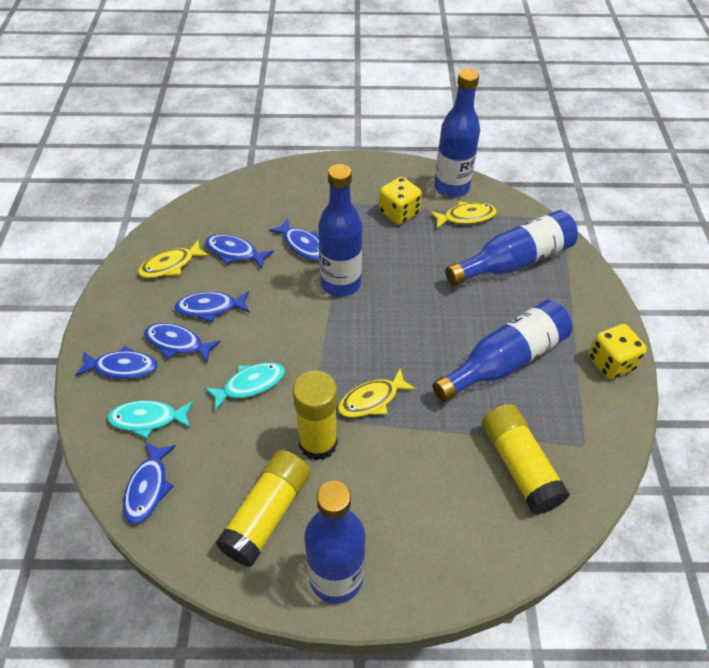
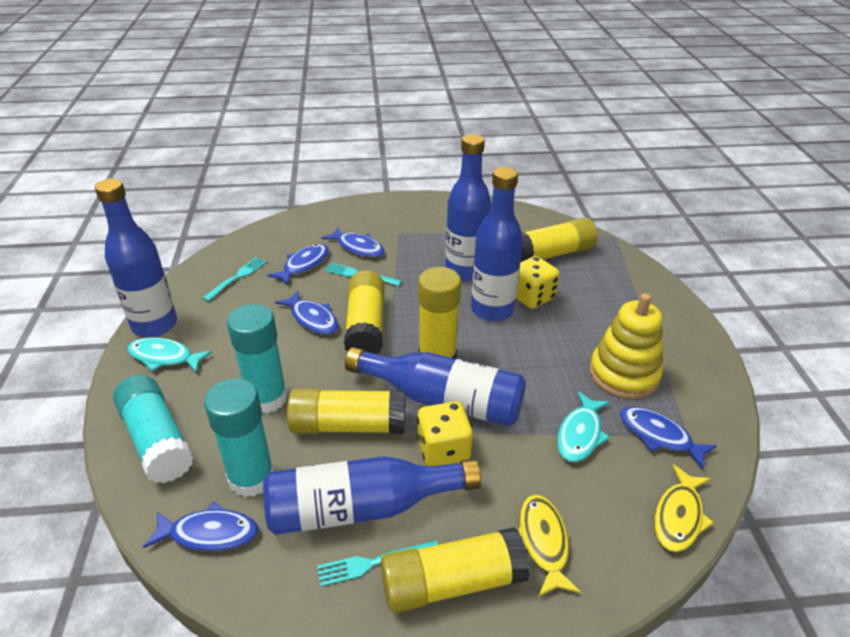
blue fish: 6 -> 5
turquoise fork: 0 -> 3
turquoise glue stick: 0 -> 3
yellow fish: 3 -> 2
yellow glue stick: 3 -> 5
yellow stacking toy: 0 -> 1

